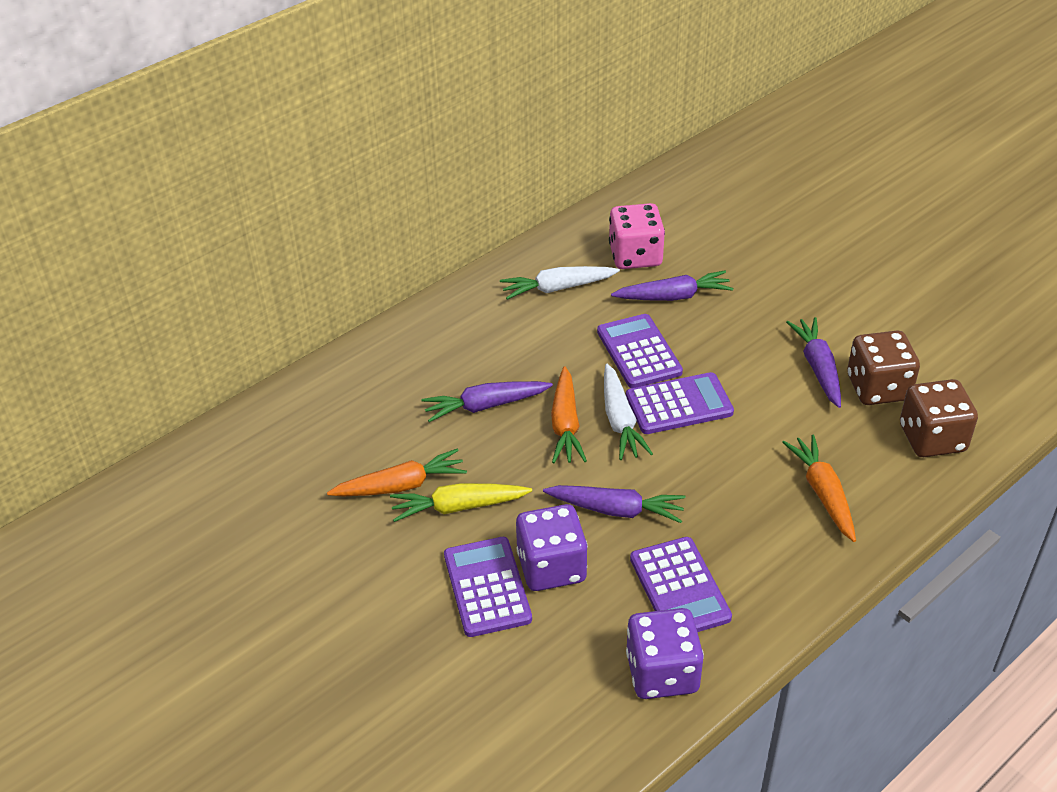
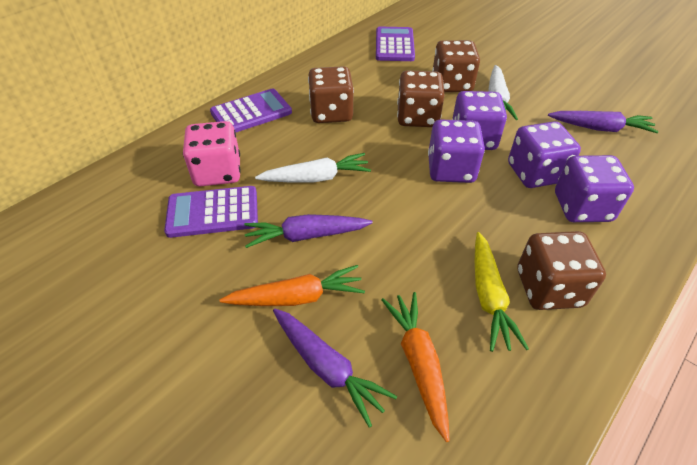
brown dice: 2 -> 4
orange carrot: 3 -> 2
purple calculator: 4 -> 3
purple carrot: 4 -> 3
purple dice: 2 -> 4

